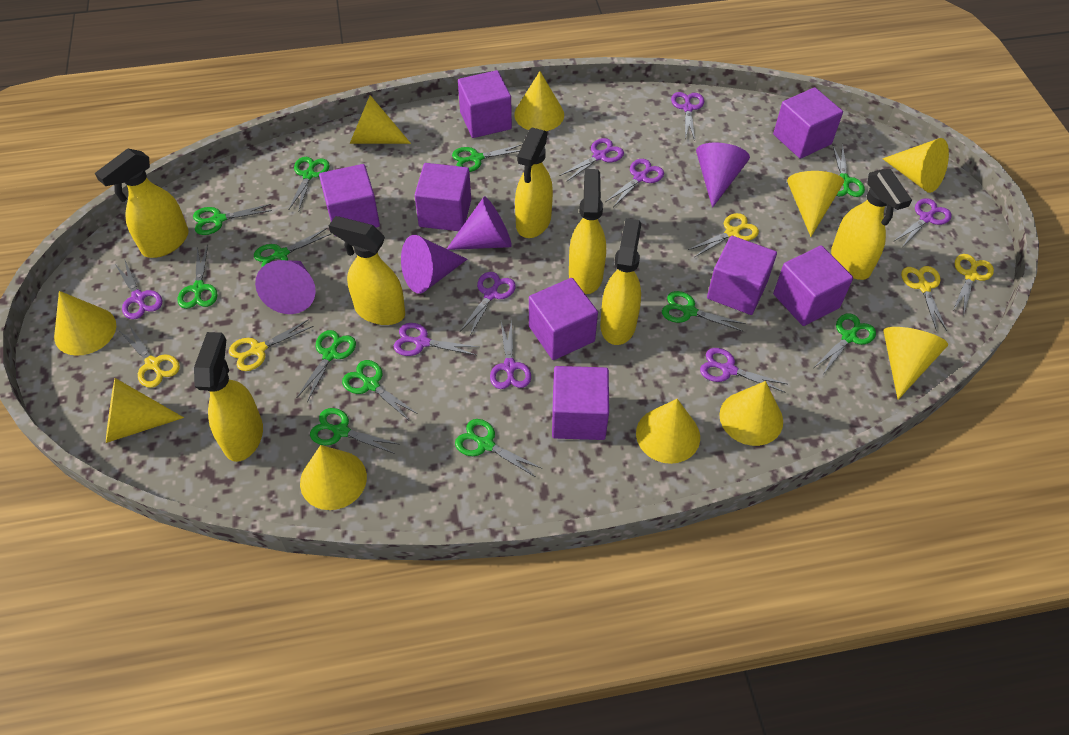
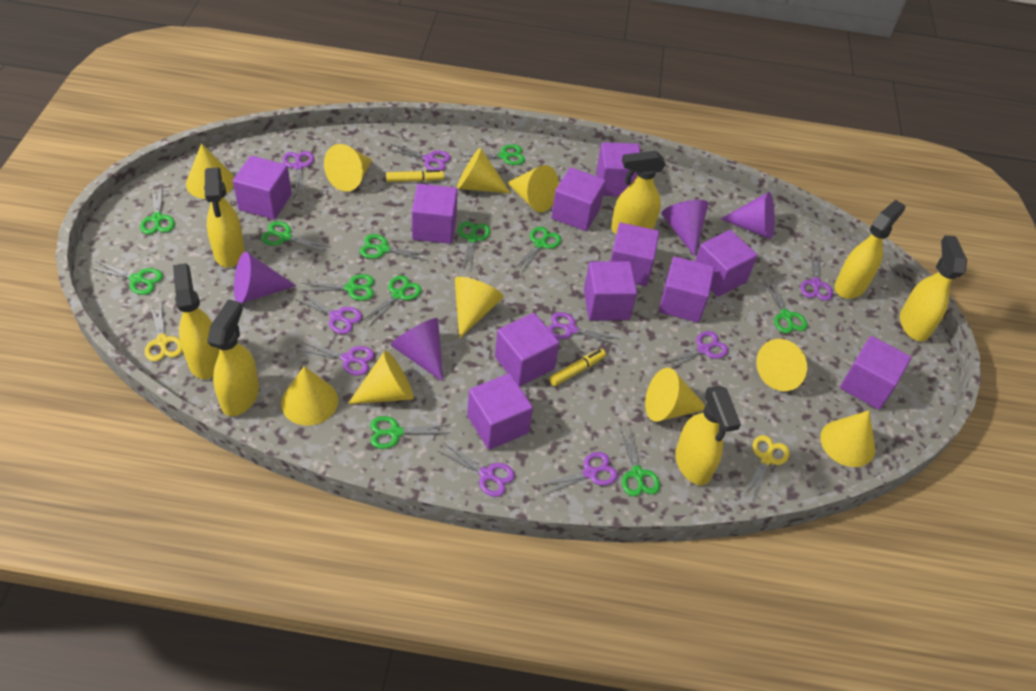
purple cube: 8 -> 11
yellow marker: 0 -> 2
yellow scissors: 5 -> 2

